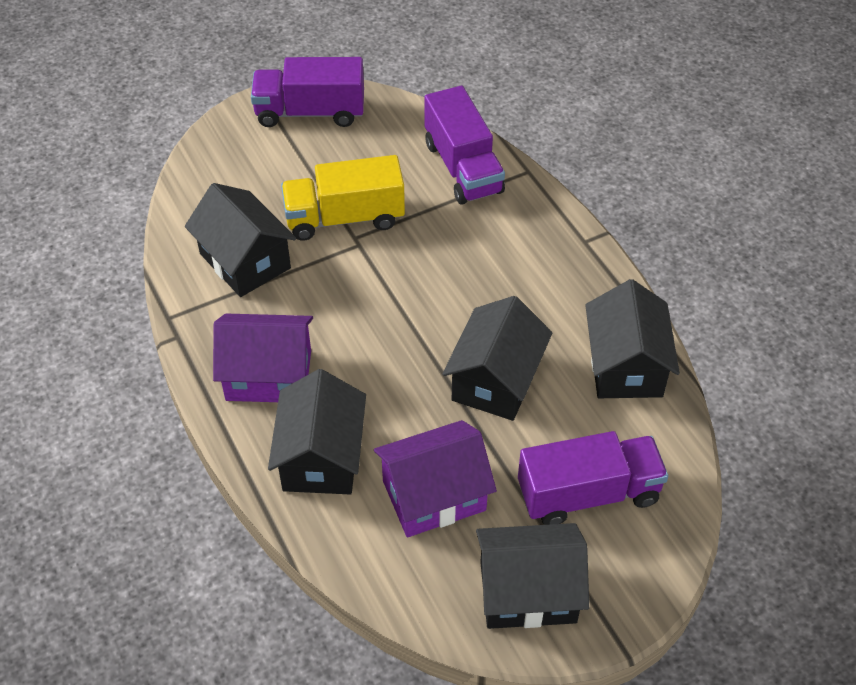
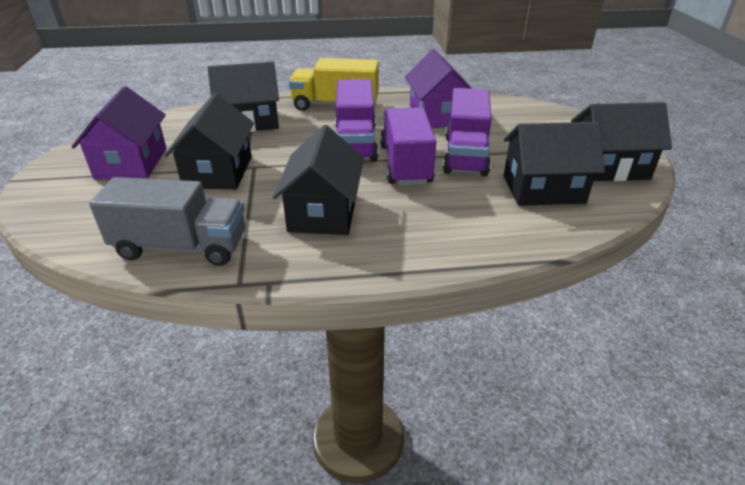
grey truck: 0 -> 1

